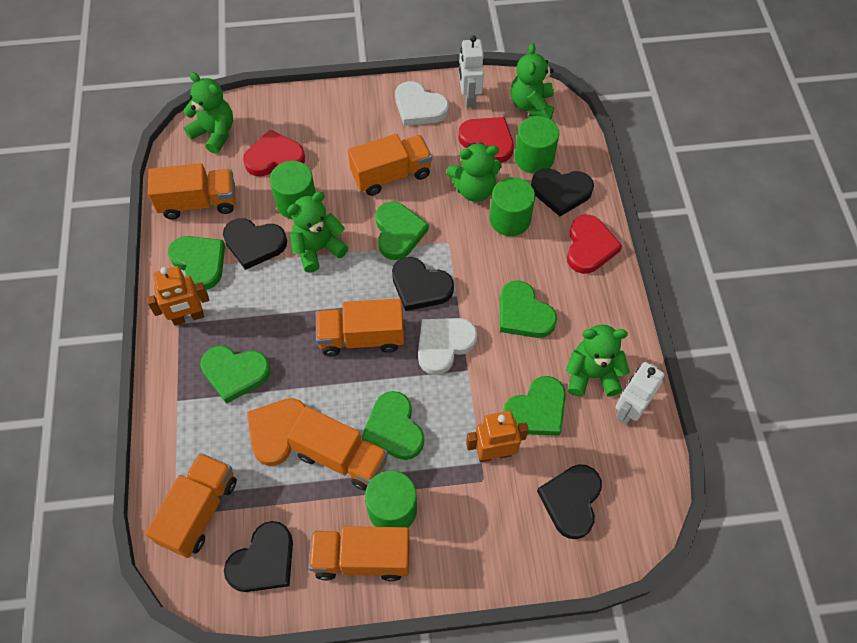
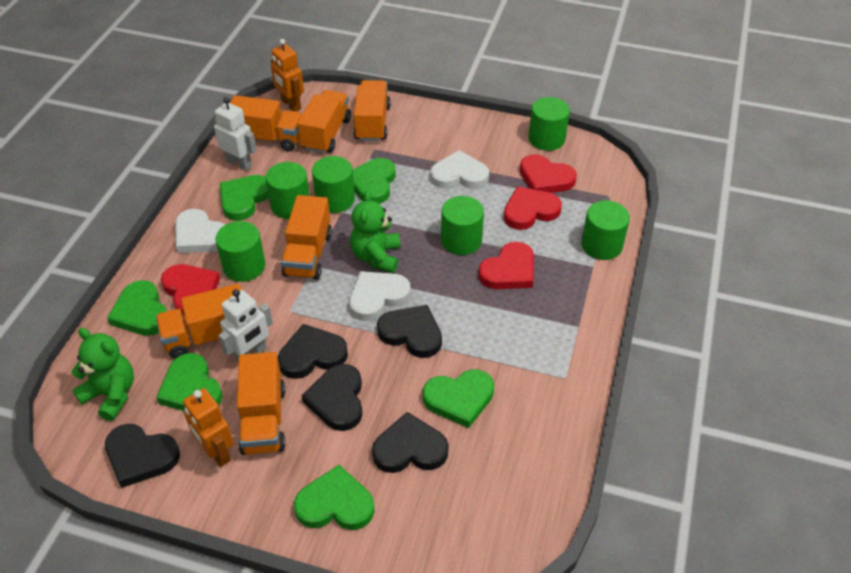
green cylinder: 4 -> 6
green teddy bear: 5 -> 2
orange heart: 1 -> 0
red heart: 3 -> 4
white heart: 2 -> 3

